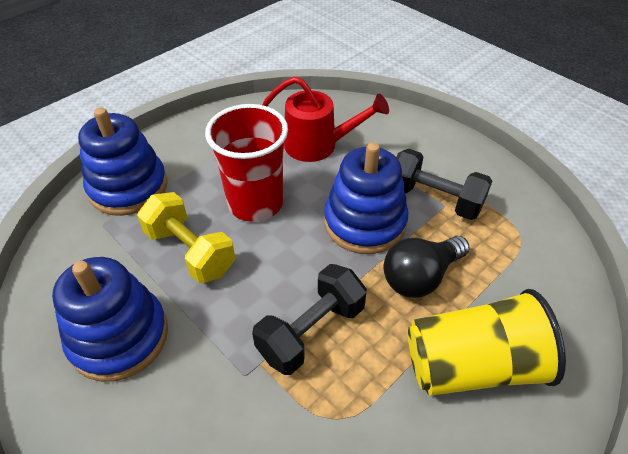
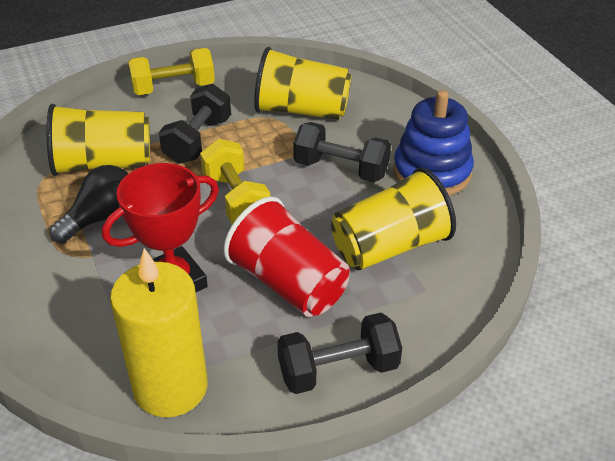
black dumbbell: 2 -> 3
blue stacking toy: 3 -> 1
red trophy: 0 -> 1
red watering can: 1 -> 0
yellow candle: 0 -> 1
yellow cup: 1 -> 3
yellow dumbbell: 1 -> 2

